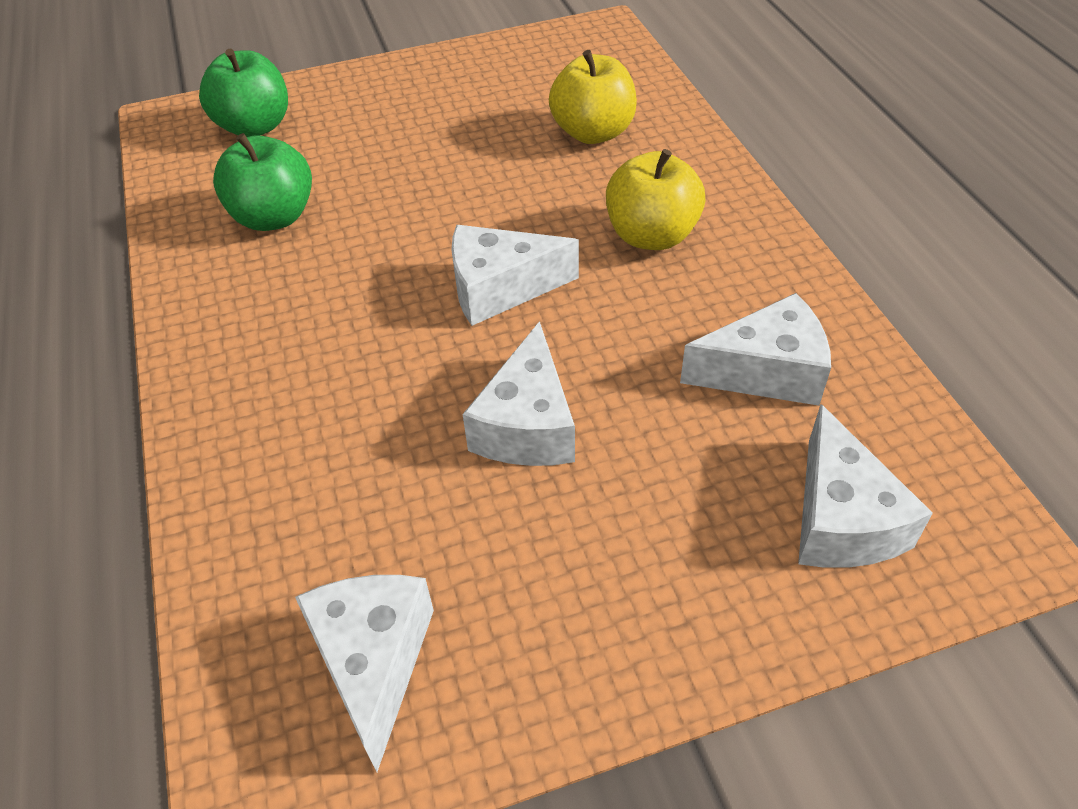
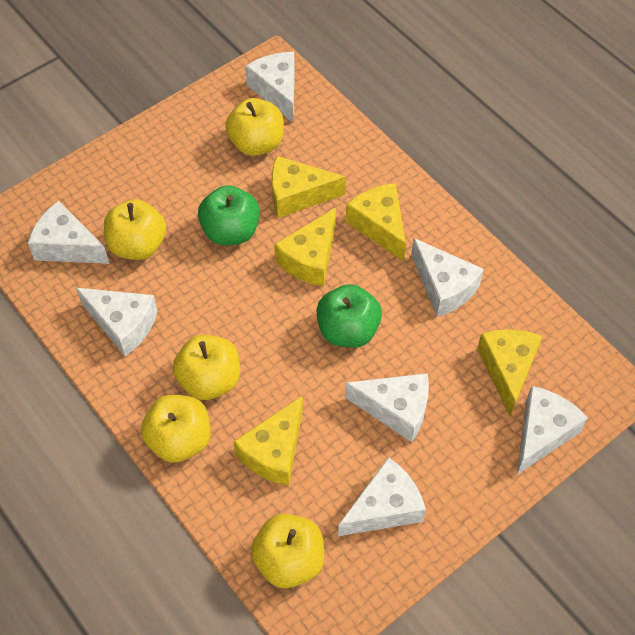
white cheese: 5 -> 7
yellow apple: 2 -> 5
yellow cheese: 0 -> 5

